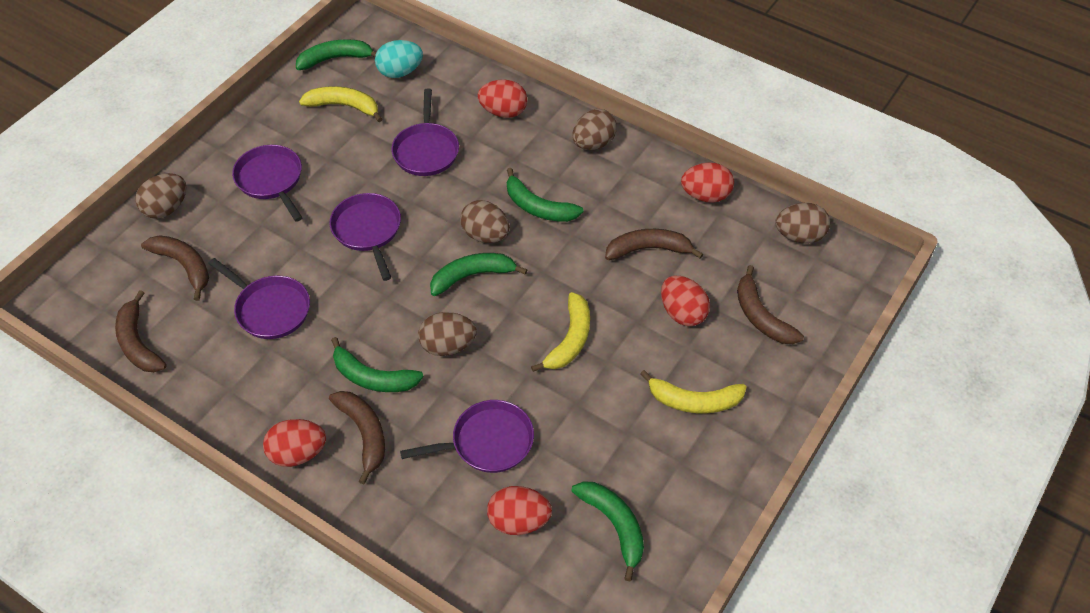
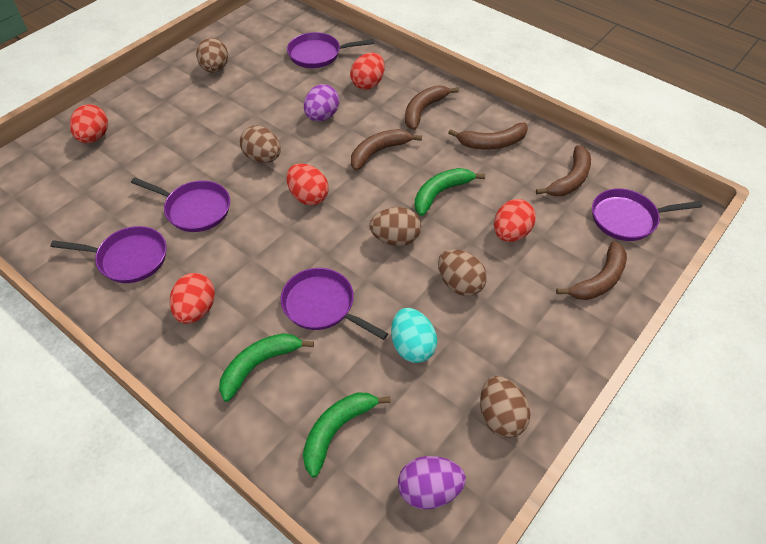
green banana: 5 -> 3
purple egg: 0 -> 2
yellow banana: 3 -> 0

